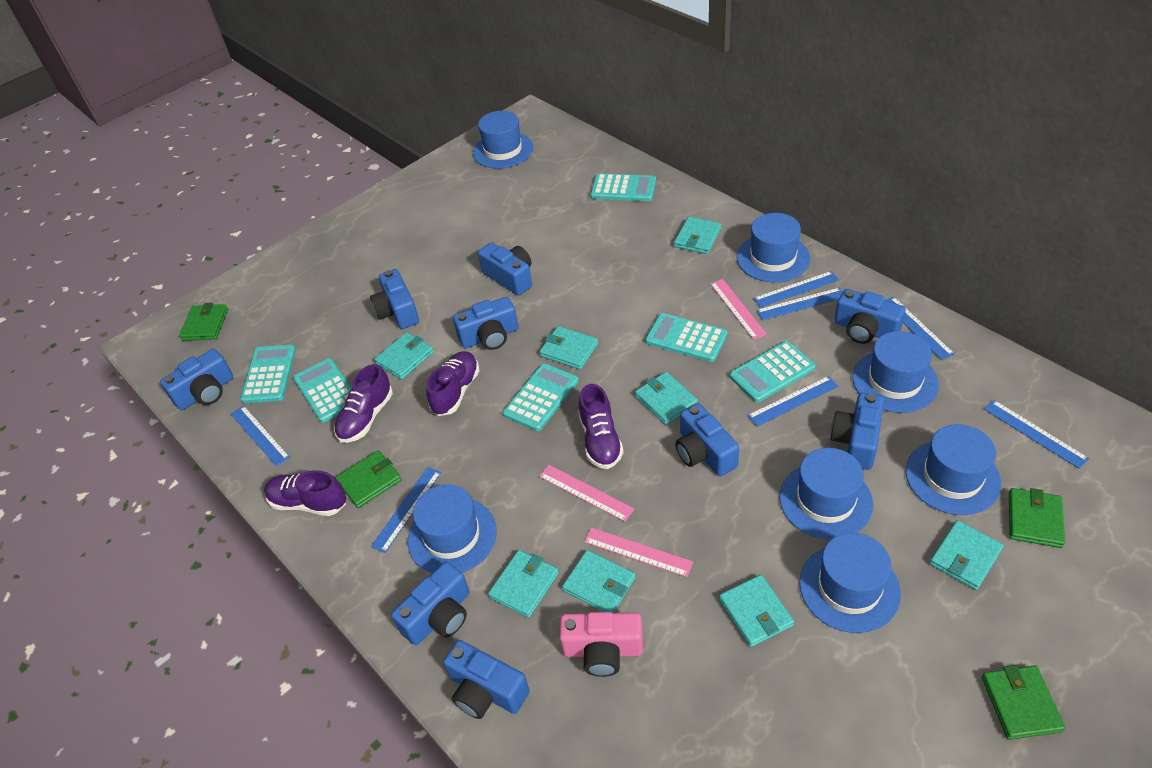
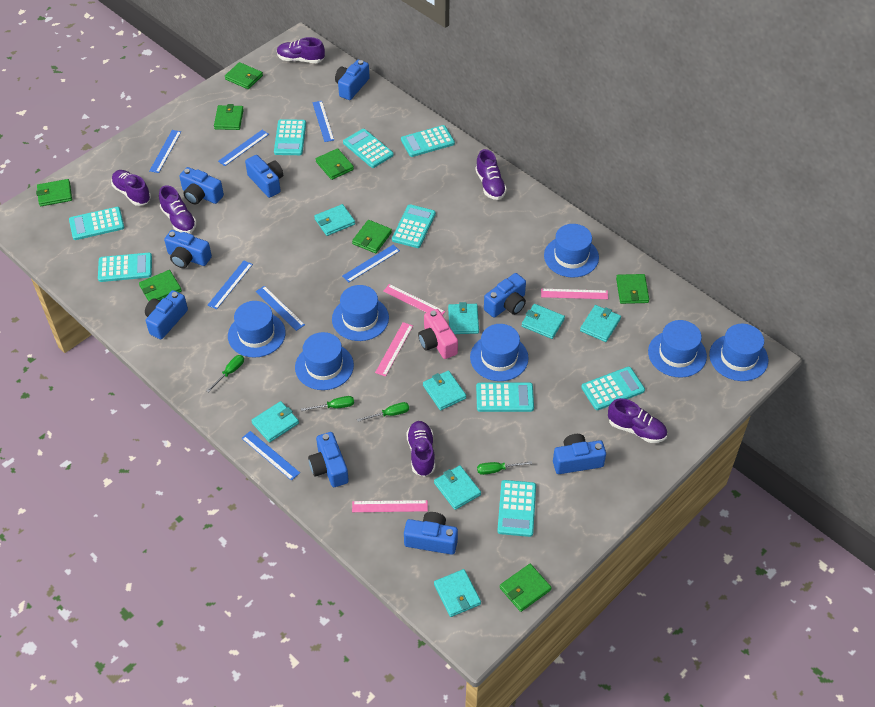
green screwdriver: 0 -> 4
green wallet: 4 -> 8
pink ruler: 3 -> 4
purple shoe: 4 -> 6
turquoise calculator: 6 -> 9

